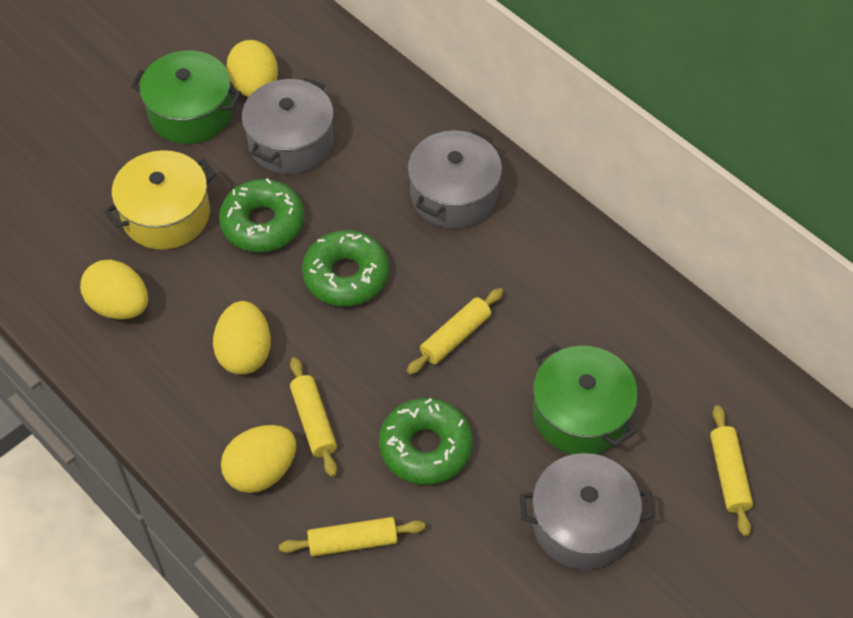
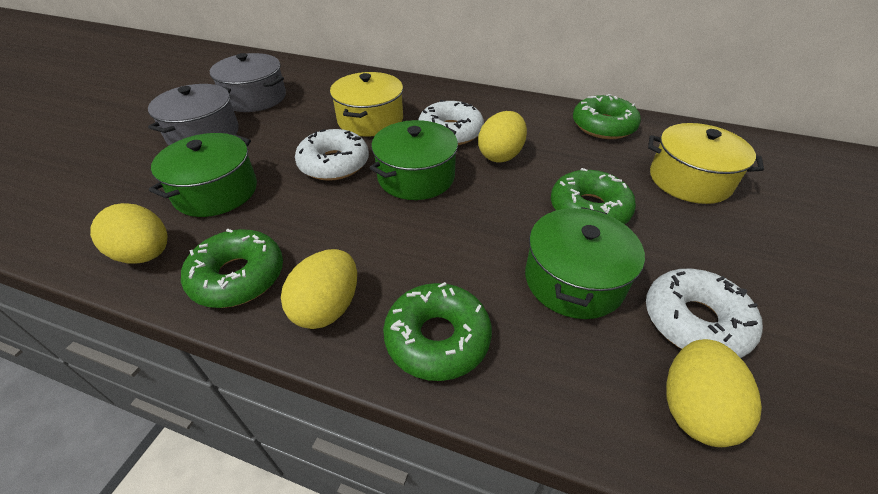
green donut: 3 -> 4
green pot: 2 -> 3
grey pot: 3 -> 2
white donut: 0 -> 3
yellow pot: 1 -> 2
yellow rolling pin: 4 -> 0

